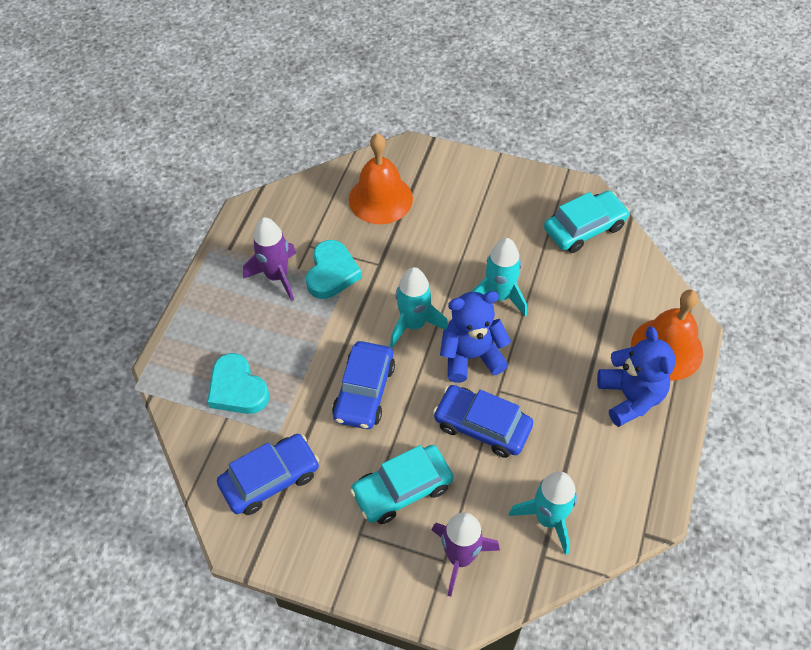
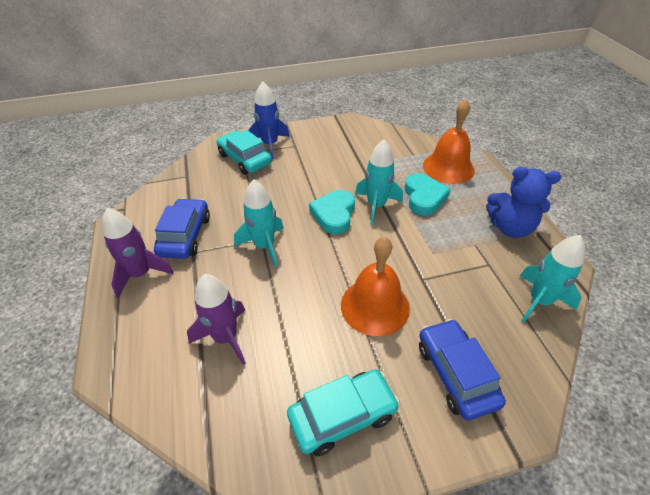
blue car: 3 -> 2
blue rocket: 0 -> 1
blue teddy bear: 2 -> 1

